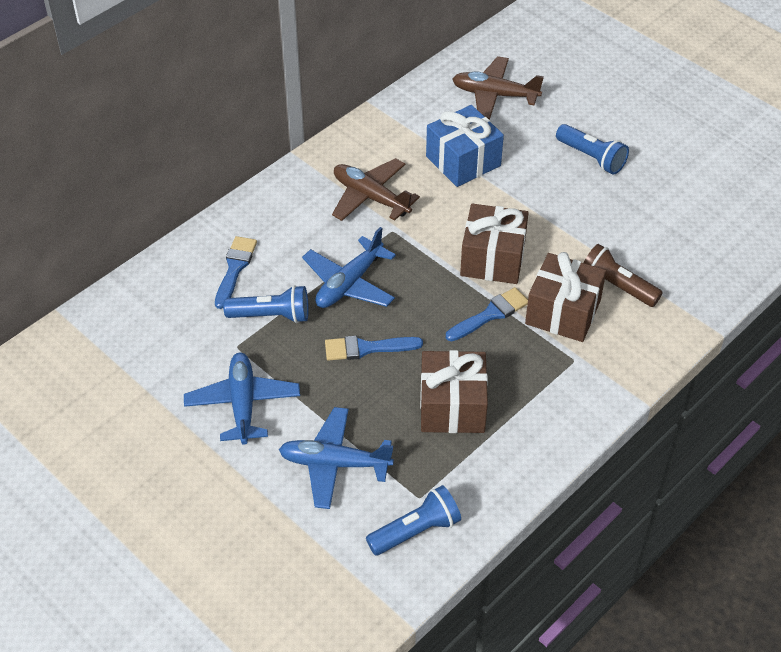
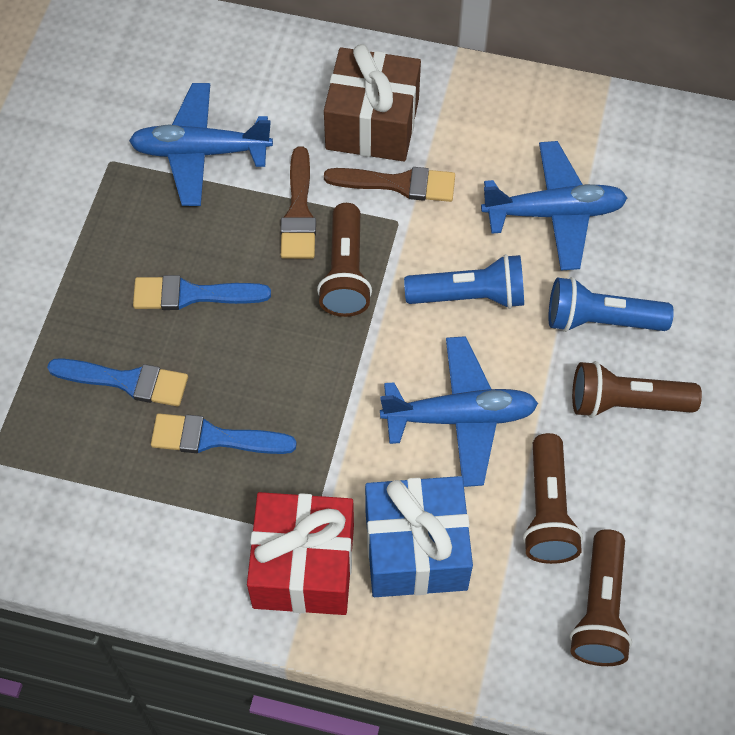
blue flashlight: 3 -> 2
brown brush: 0 -> 2
brown flashlight: 1 -> 4
brown gift: 3 -> 1
brown plane: 2 -> 0
red gift: 0 -> 1

